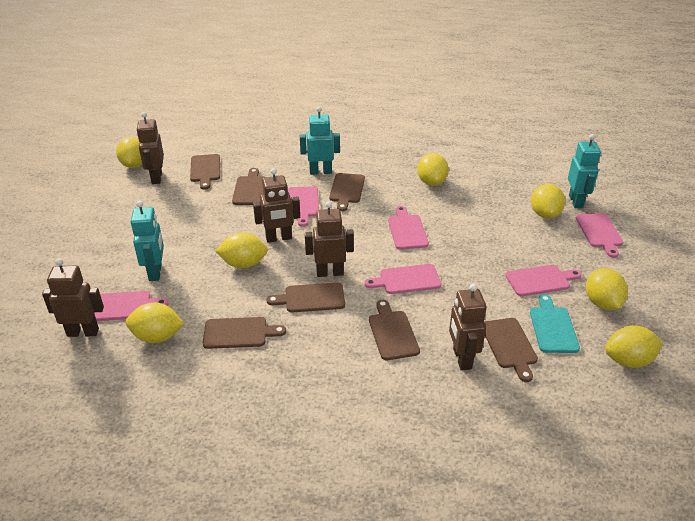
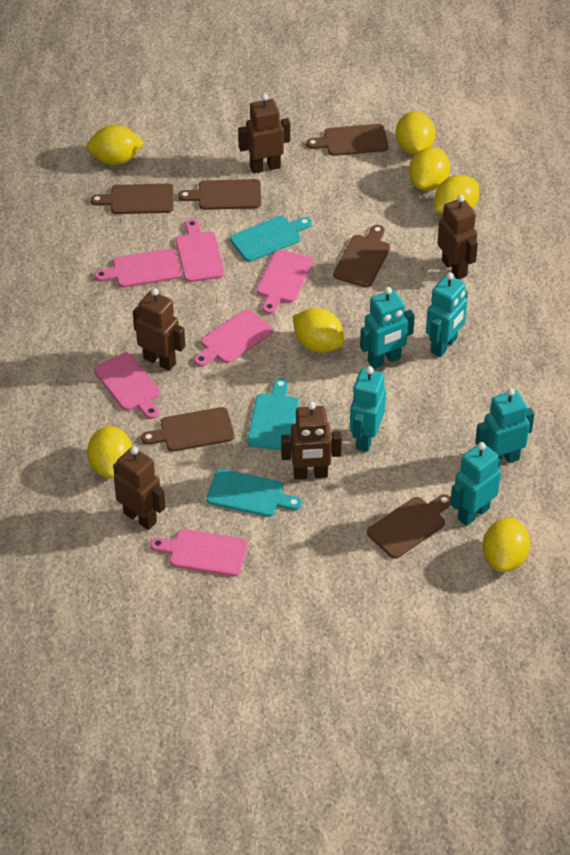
brown cutting board: 7 -> 6
turquoise cutting board: 1 -> 3
turquoise robot: 3 -> 5

